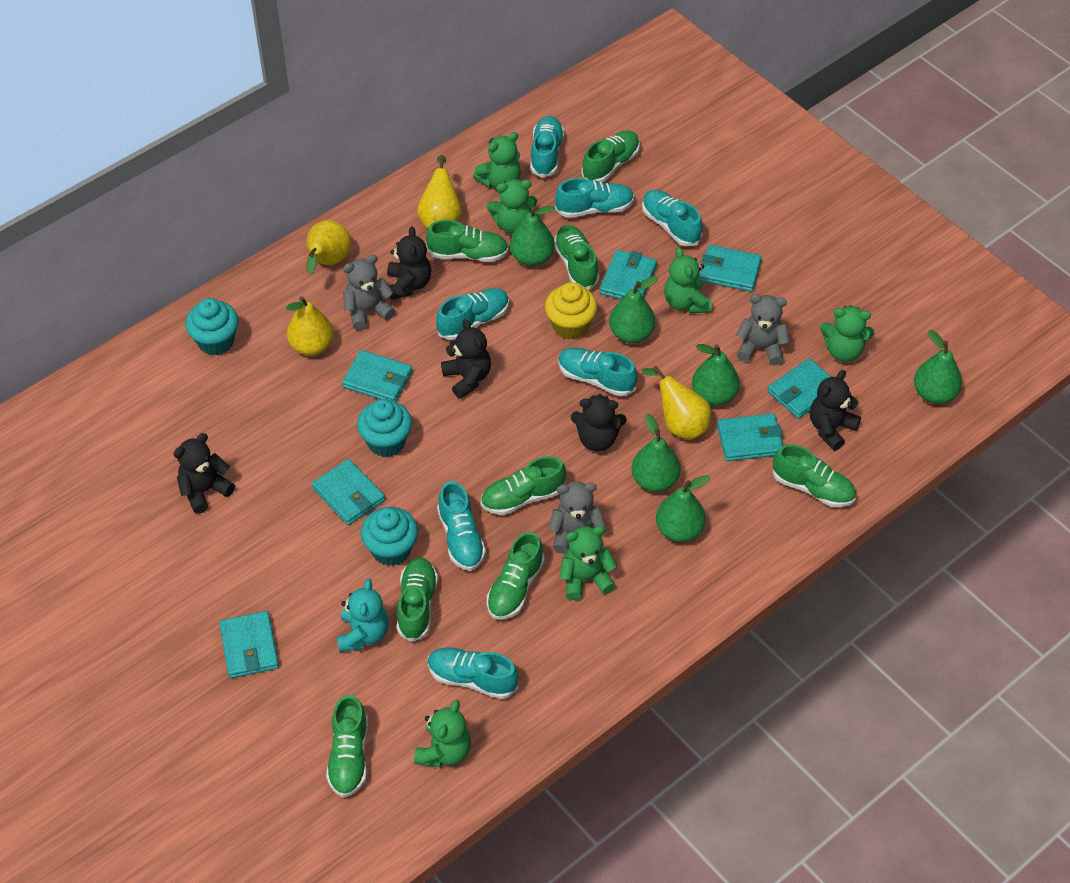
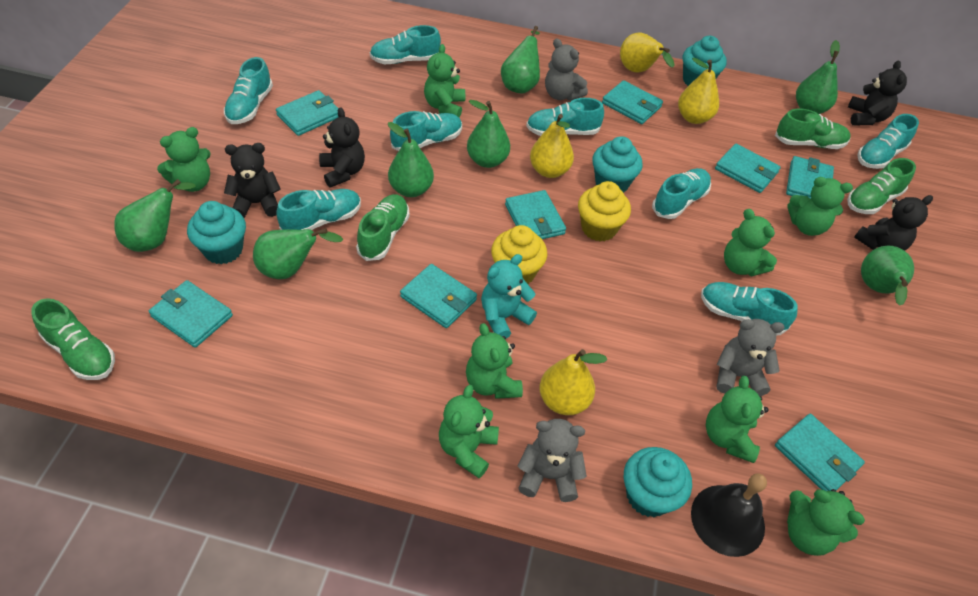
black bell: 0 -> 1
black teddy bear: 5 -> 4
green pear: 6 -> 7
green shoe: 8 -> 4
green teddy bear: 6 -> 8
turquoise cupcake: 3 -> 4
turquoise shoe: 7 -> 8
turquoise wallet: 7 -> 8
yellow cupcake: 1 -> 2

